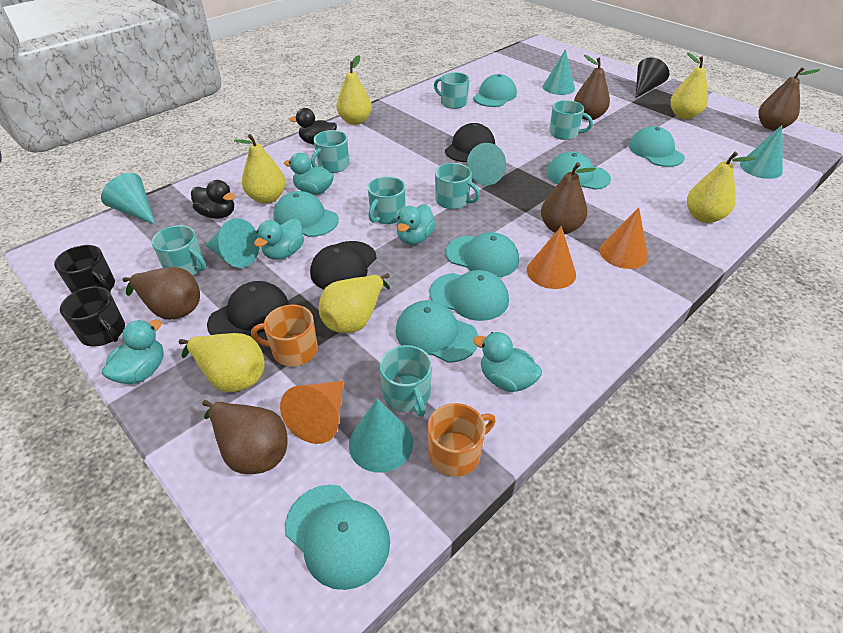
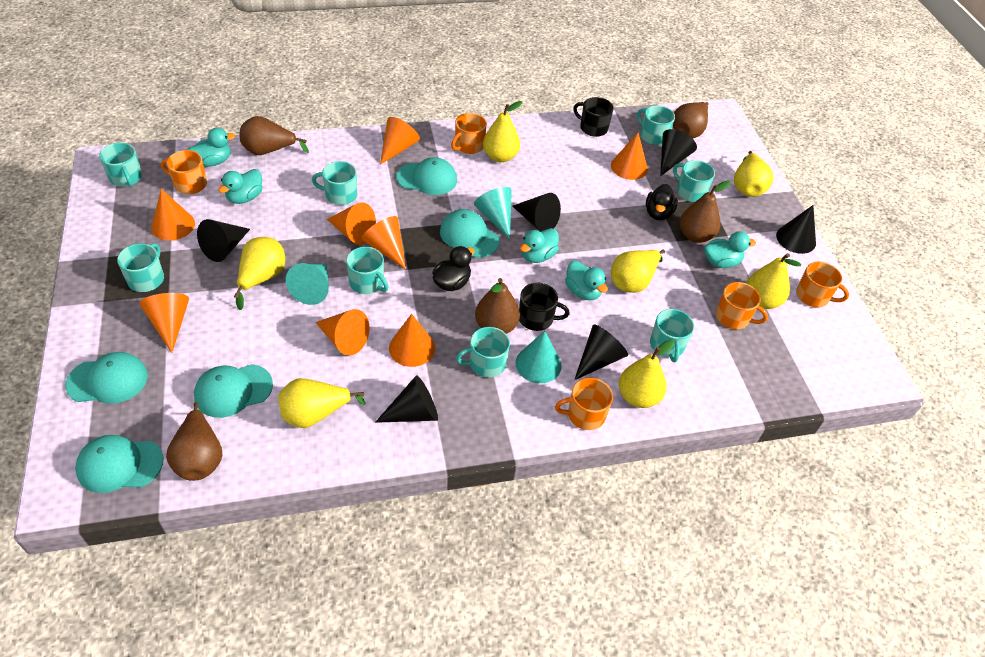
black cap: 3 -> 0
black cone: 1 -> 6
orange cone: 3 -> 8
orange mug: 2 -> 5
turquoise cap: 8 -> 5
turquoise cone: 6 -> 3
turquoise mug: 7 -> 8
yellow pear: 6 -> 7

